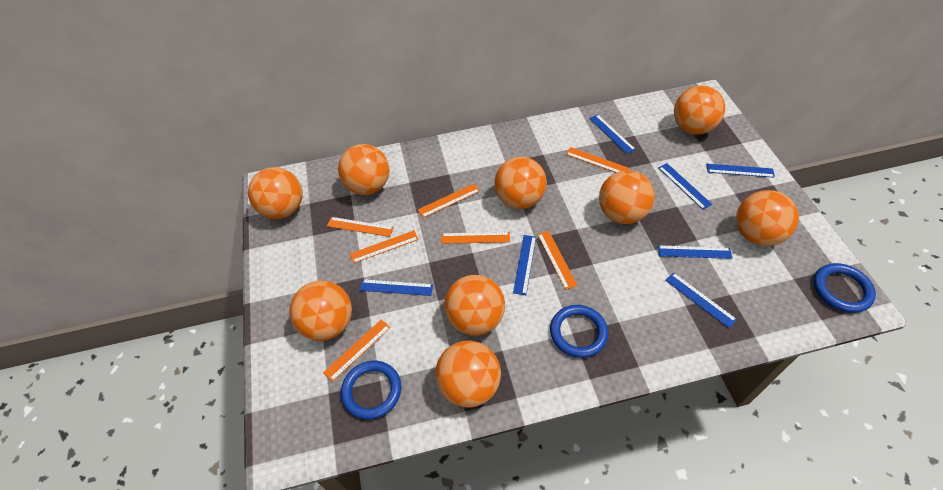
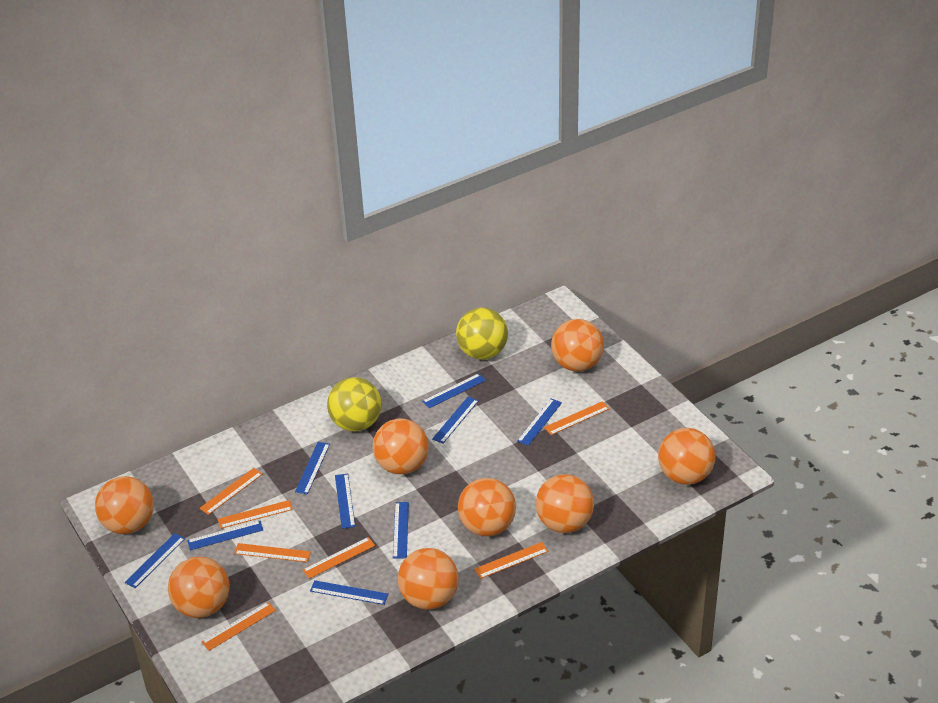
blue ring: 3 -> 0
blue ruler: 7 -> 9
orange ball: 9 -> 8
yellow ball: 0 -> 2

